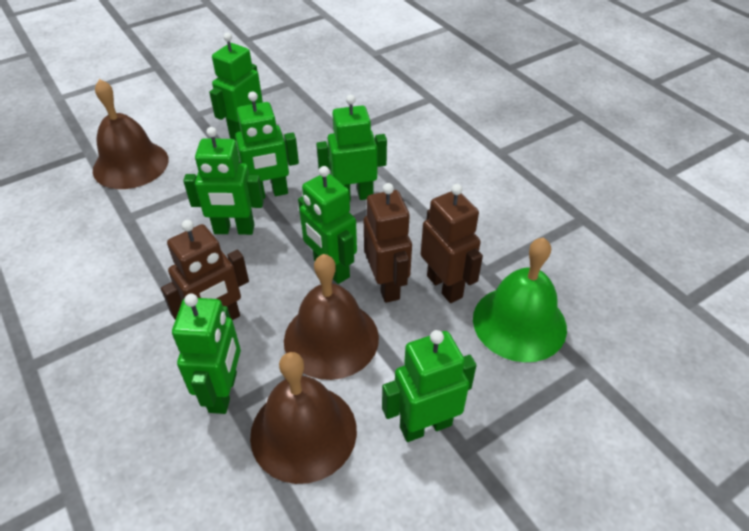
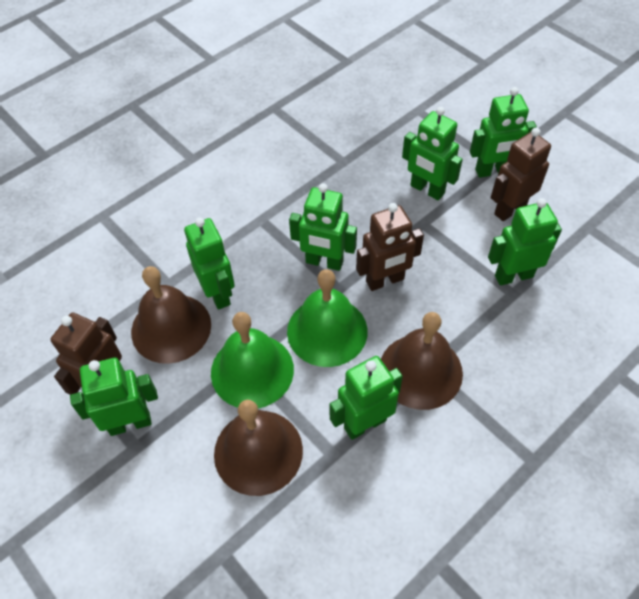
green bell: 1 -> 2

